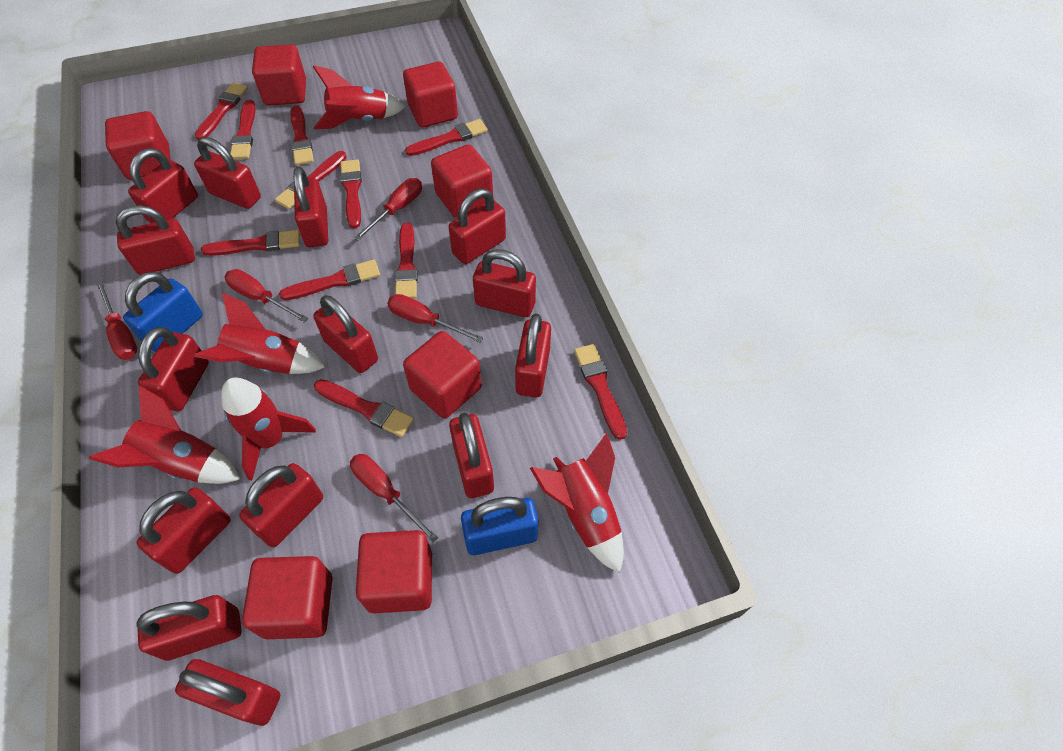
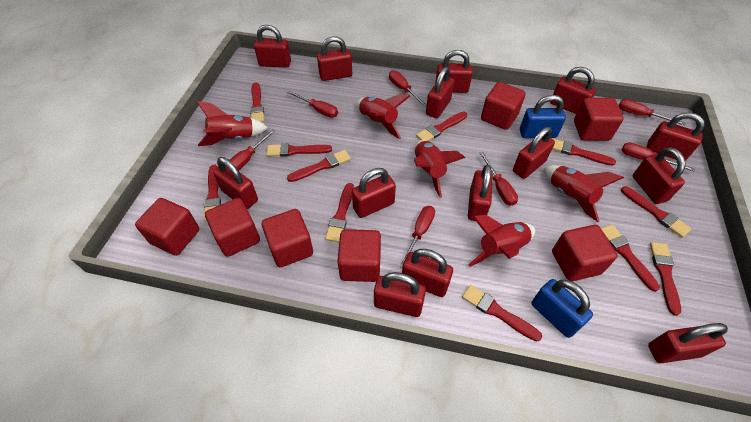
red screwdriver: 5 -> 7

